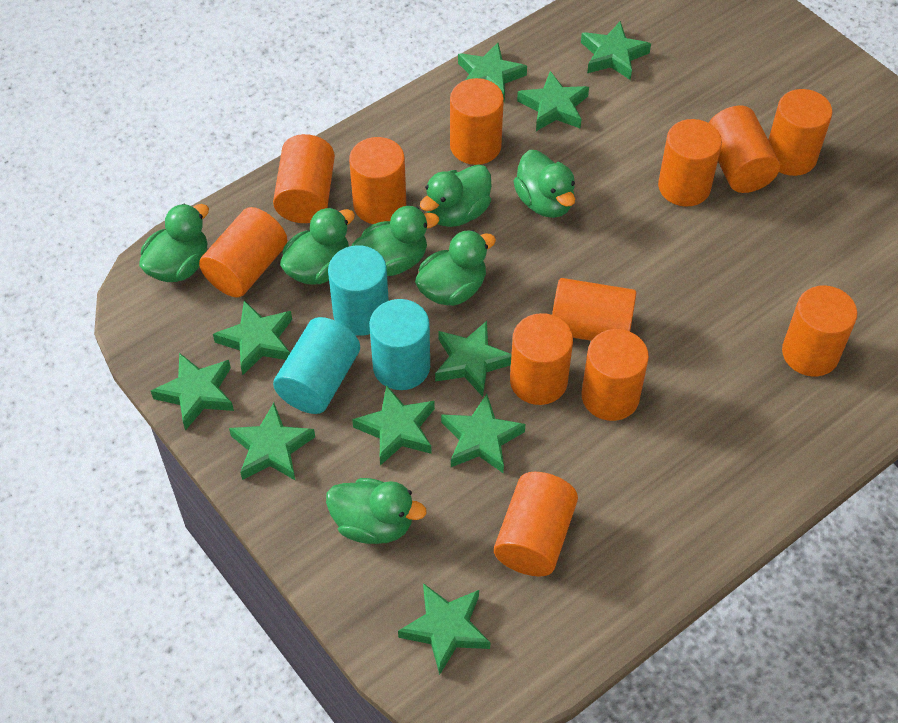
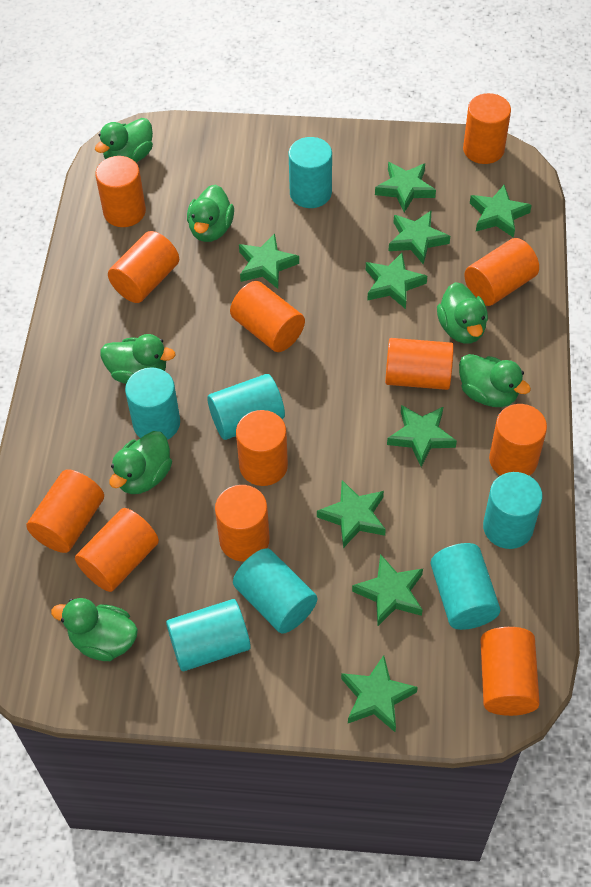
green star: 10 -> 9
turquoise cylinder: 3 -> 7

